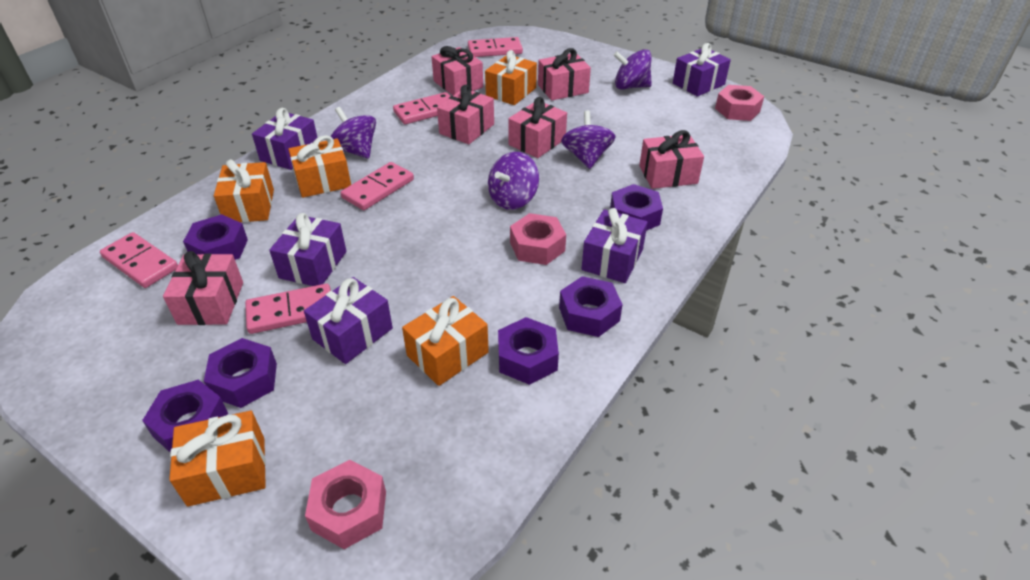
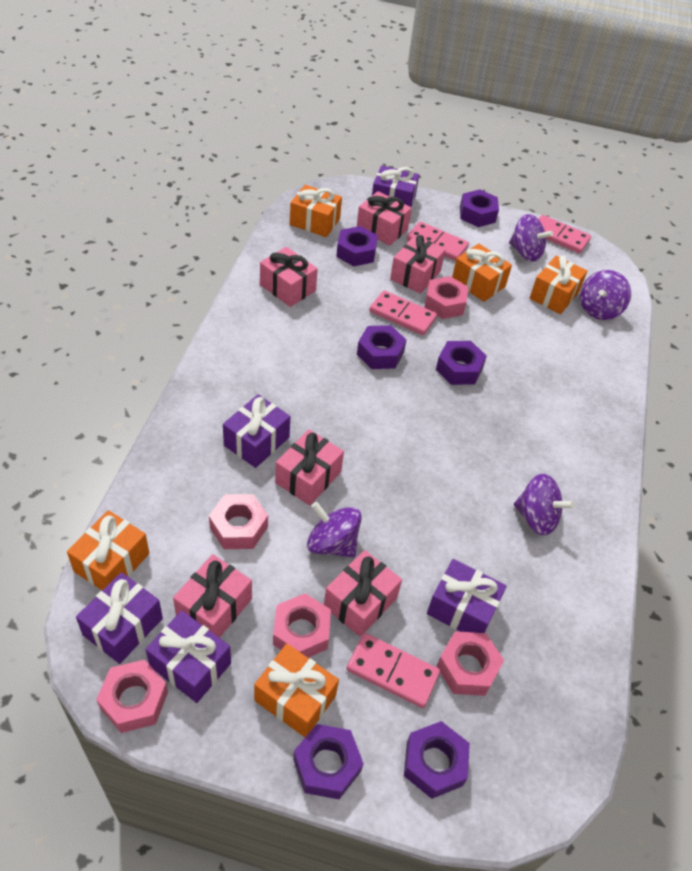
pink domino: 5 -> 4
pink nut: 3 -> 5

